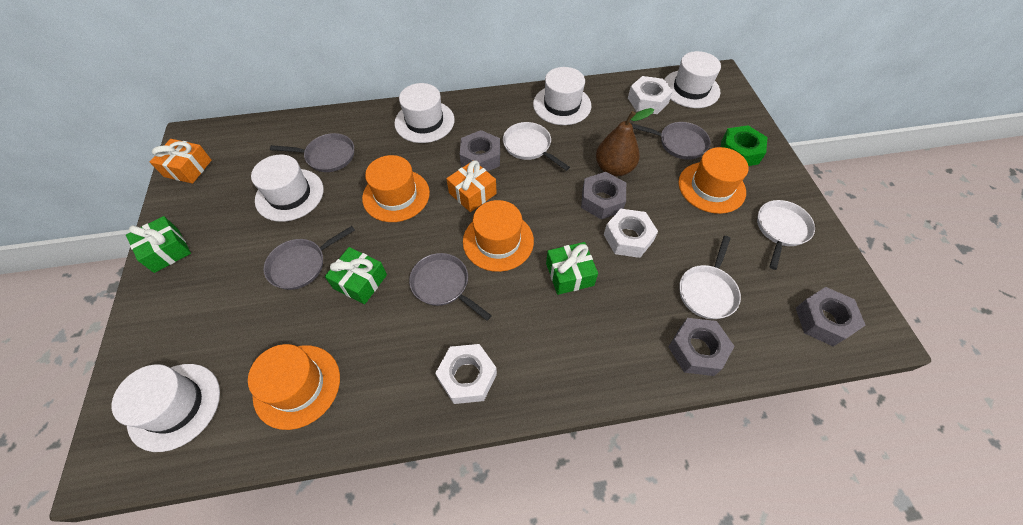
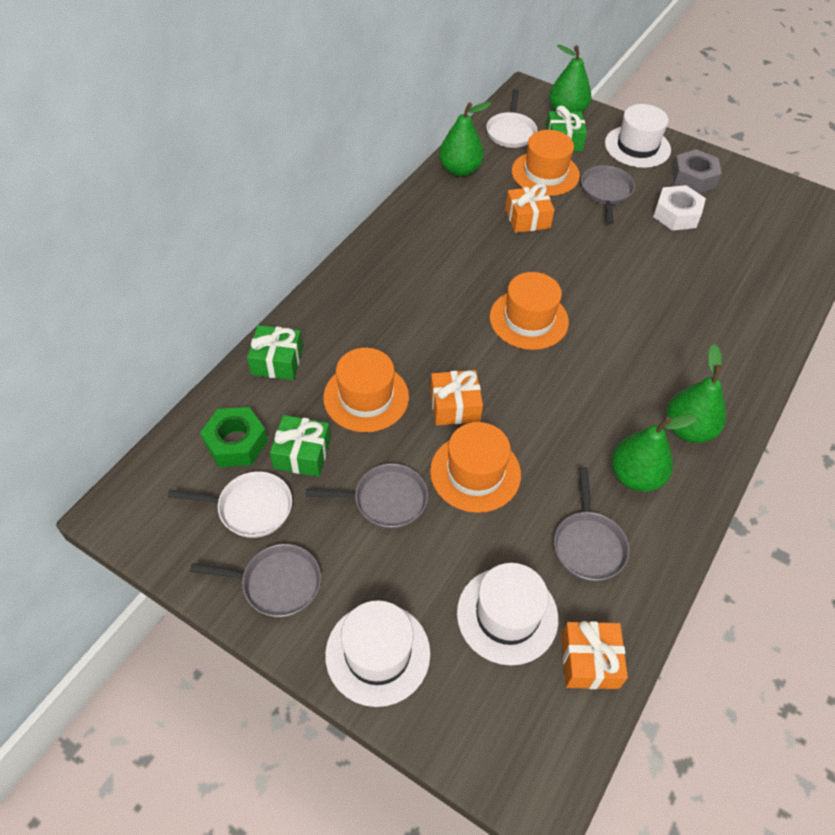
brown pear: 1 -> 0
green pear: 0 -> 4
grey nut: 4 -> 1
orange gift: 2 -> 3
white hat: 5 -> 3
white nut: 3 -> 1
white pan: 3 -> 2

